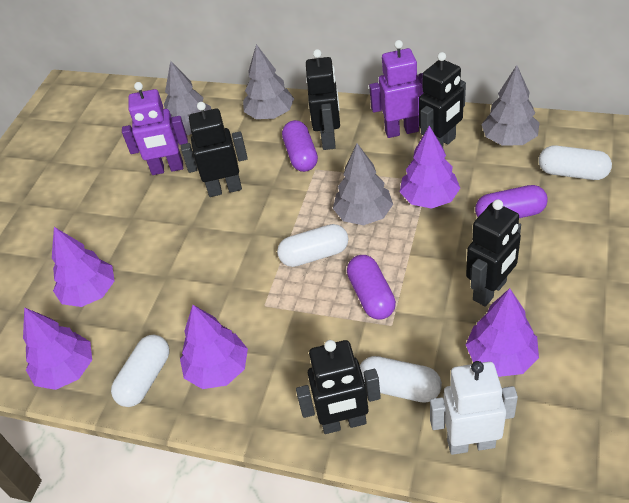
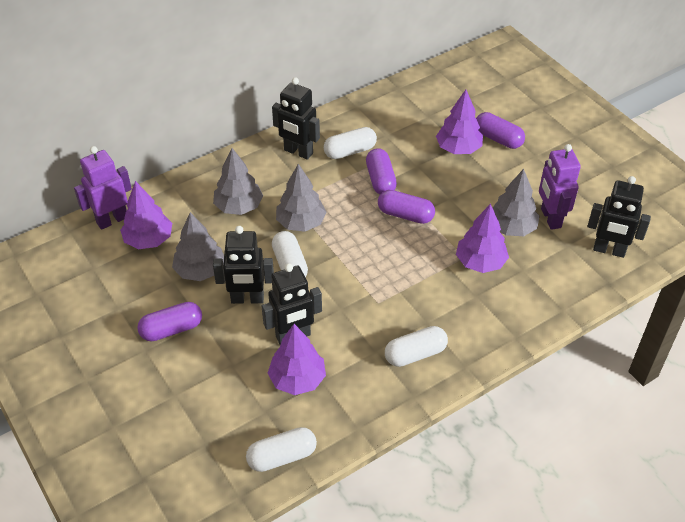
black robot: 5 -> 4
purple capsule: 3 -> 4
purple tree: 5 -> 4
white robot: 1 -> 0

